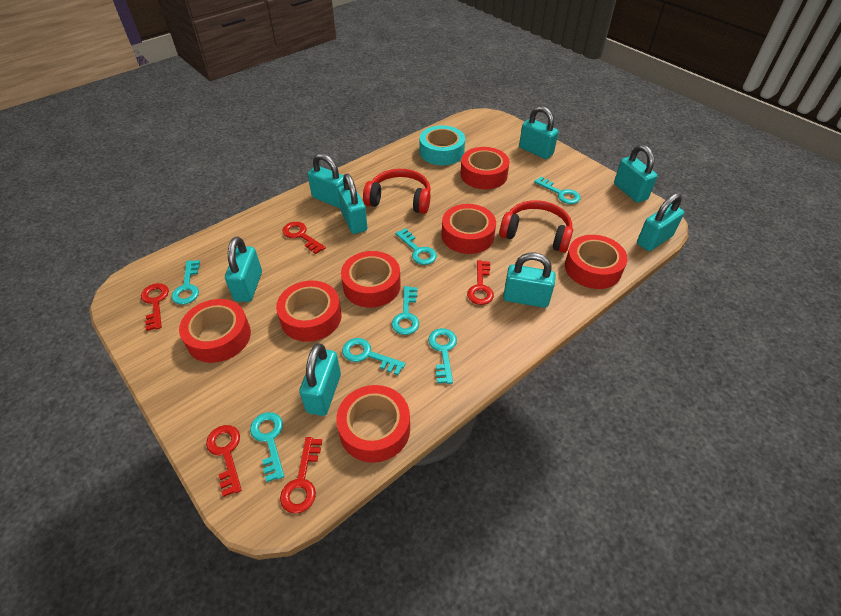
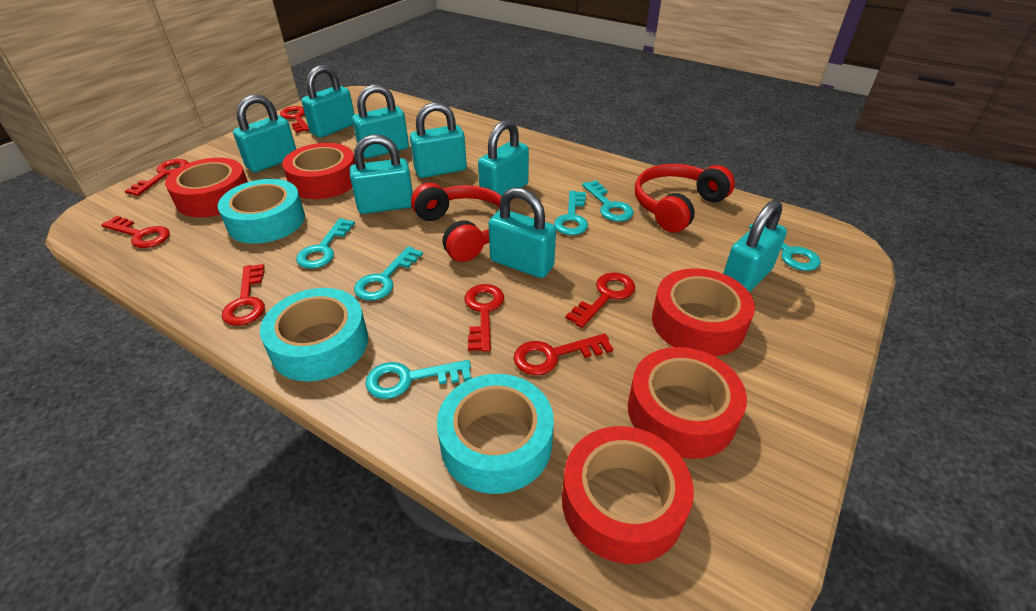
red key: 5 -> 7
red tape: 7 -> 5
turquoise key: 7 -> 6
turquoise tape: 1 -> 3

